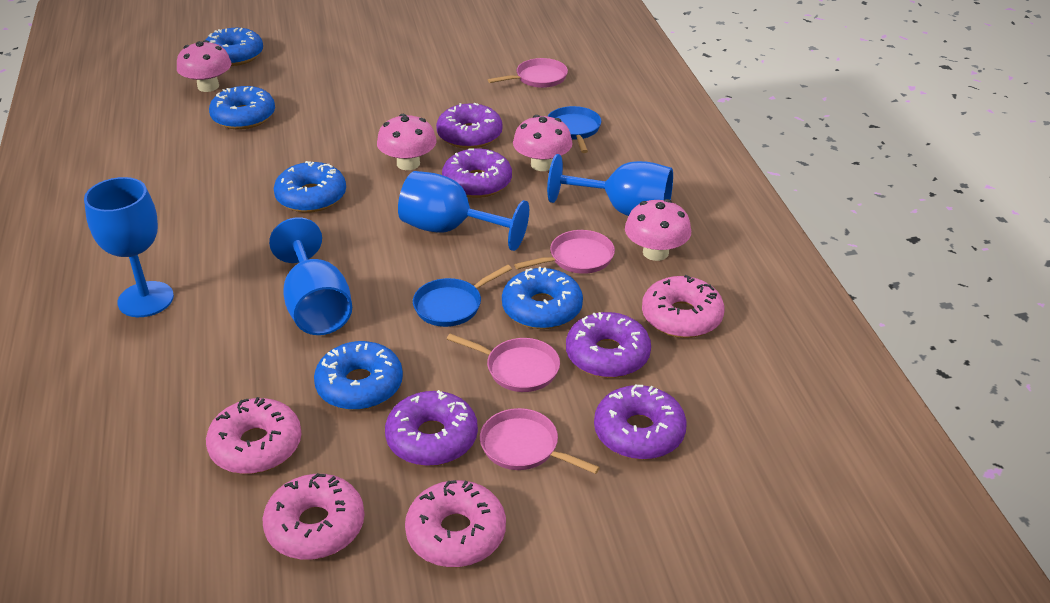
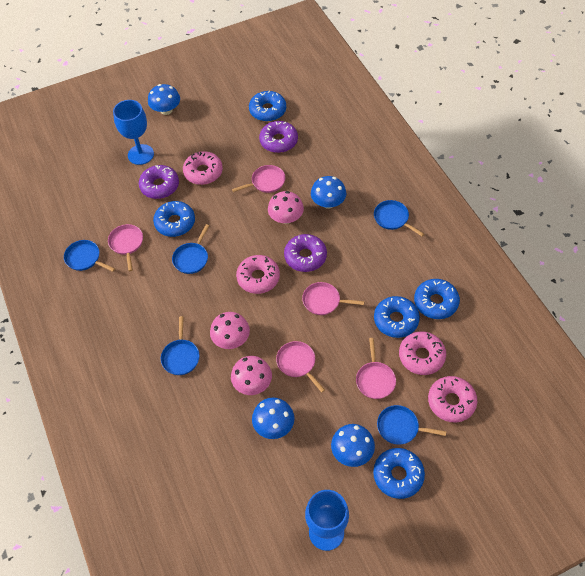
blue goblet: 4 -> 2
blue mushroom: 0 -> 4
blue pan: 2 -> 5
pink mushroom: 4 -> 3
pink pan: 4 -> 5
purple donut: 5 -> 3

